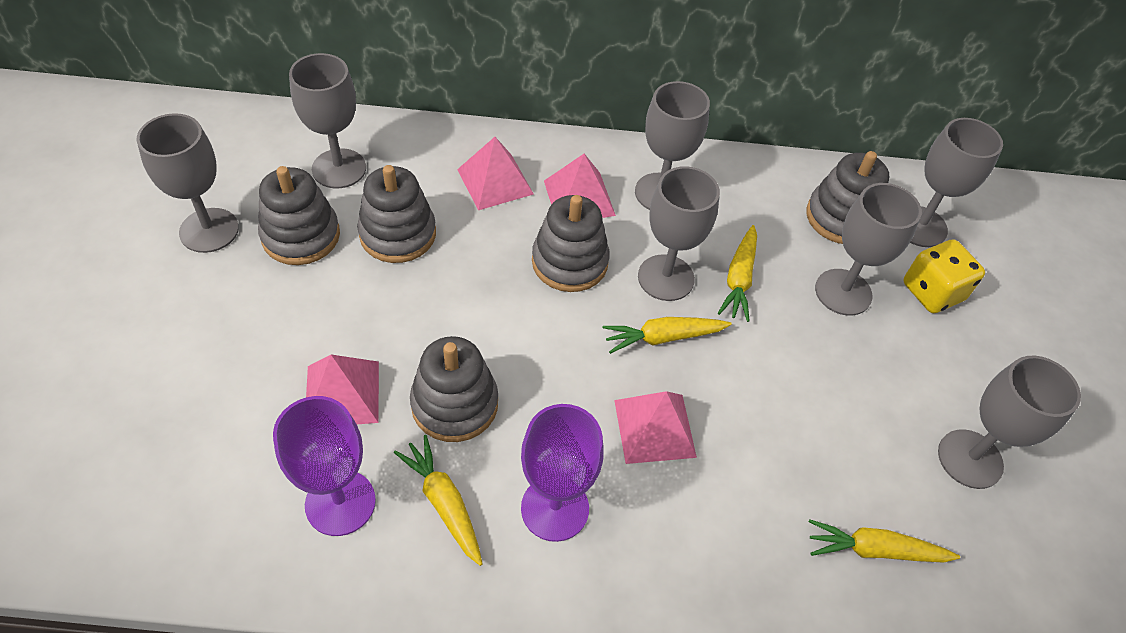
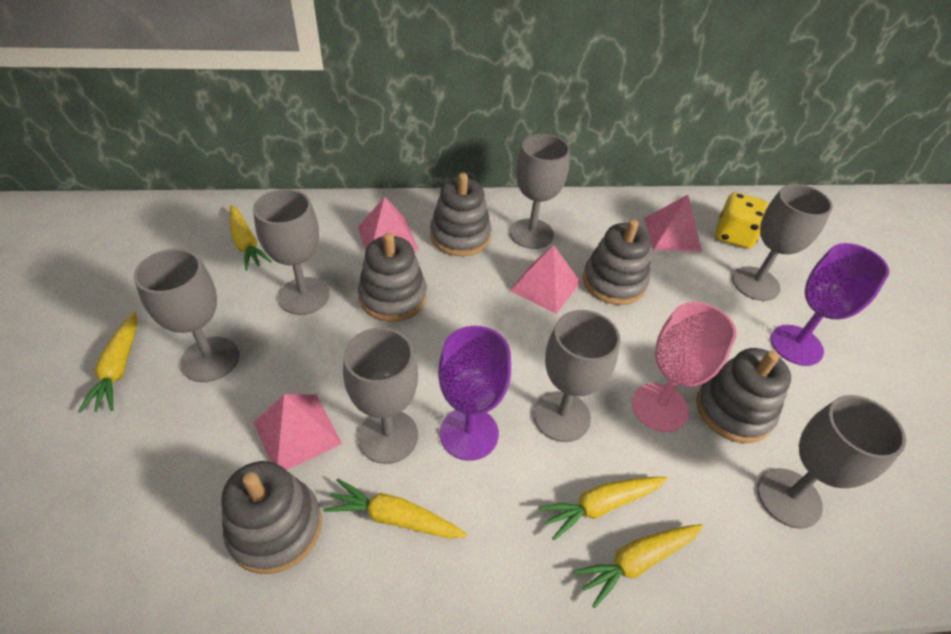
pink goblet: 0 -> 1
yellow carrot: 4 -> 5

